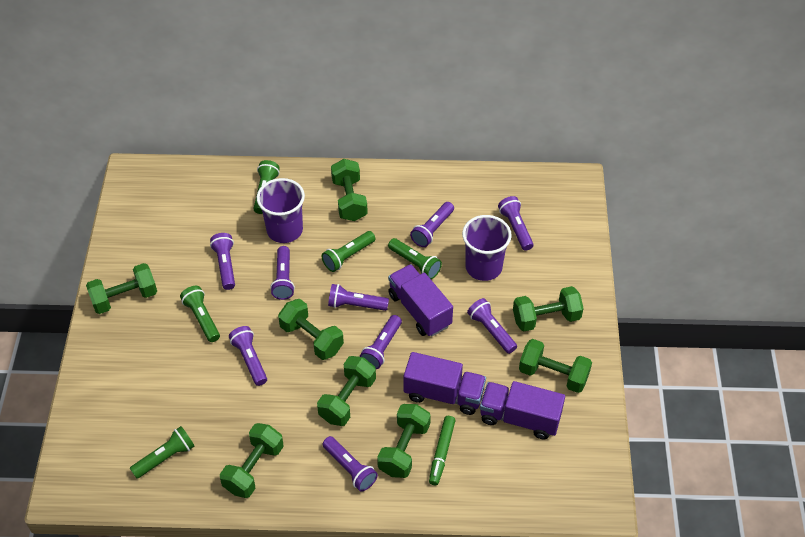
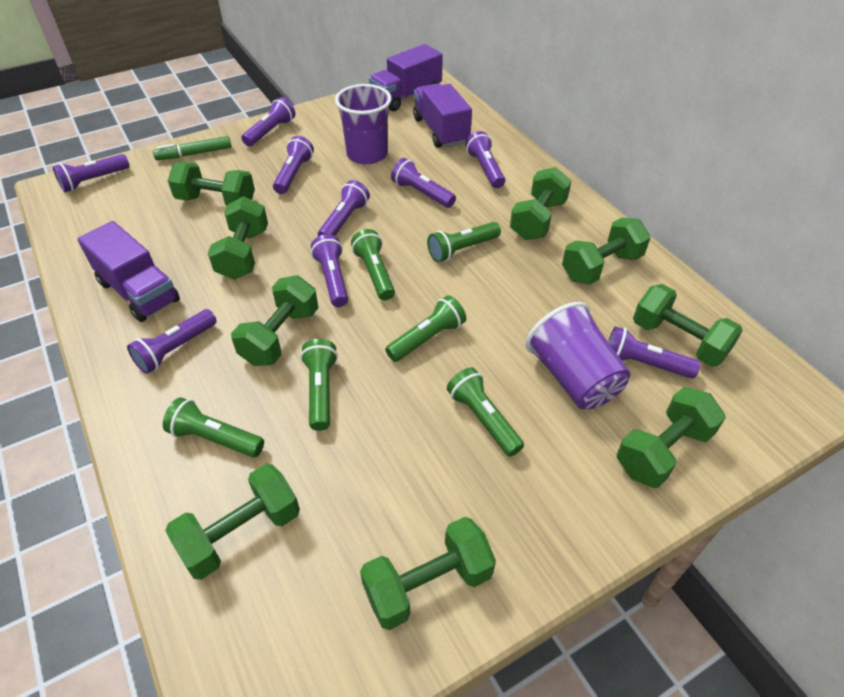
green dumbbell: 8 -> 9
green flashlight: 5 -> 6

